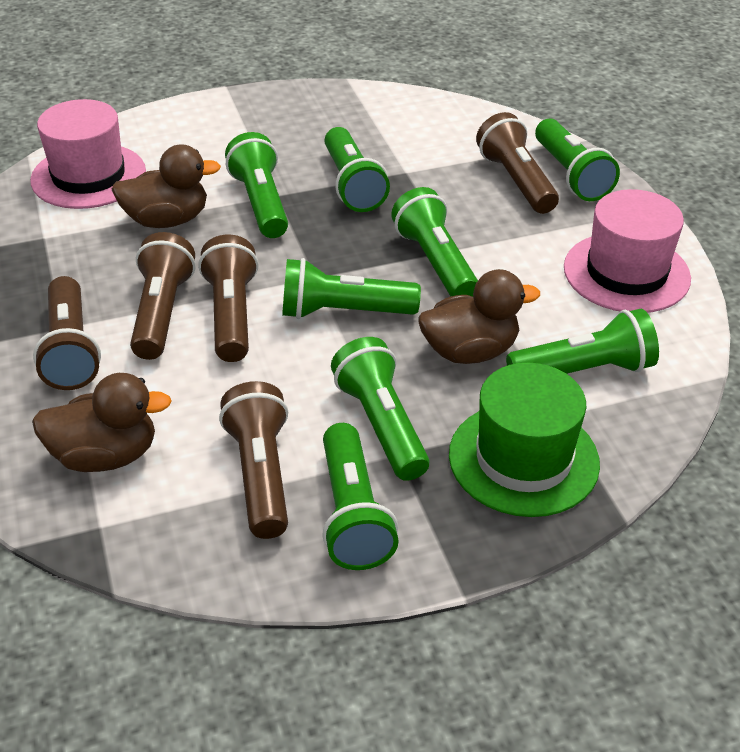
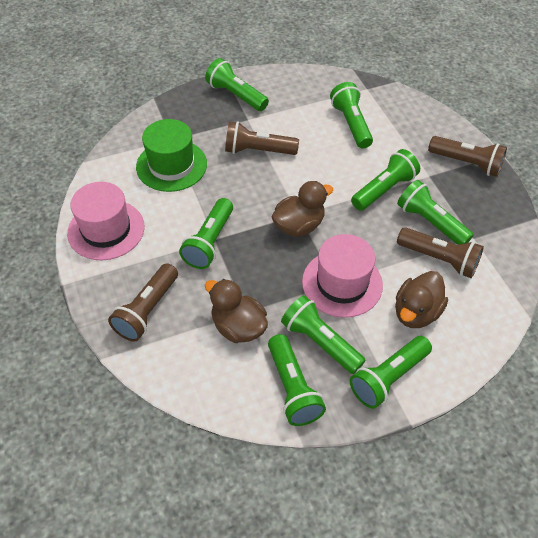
brown flashlight: 5 -> 4

